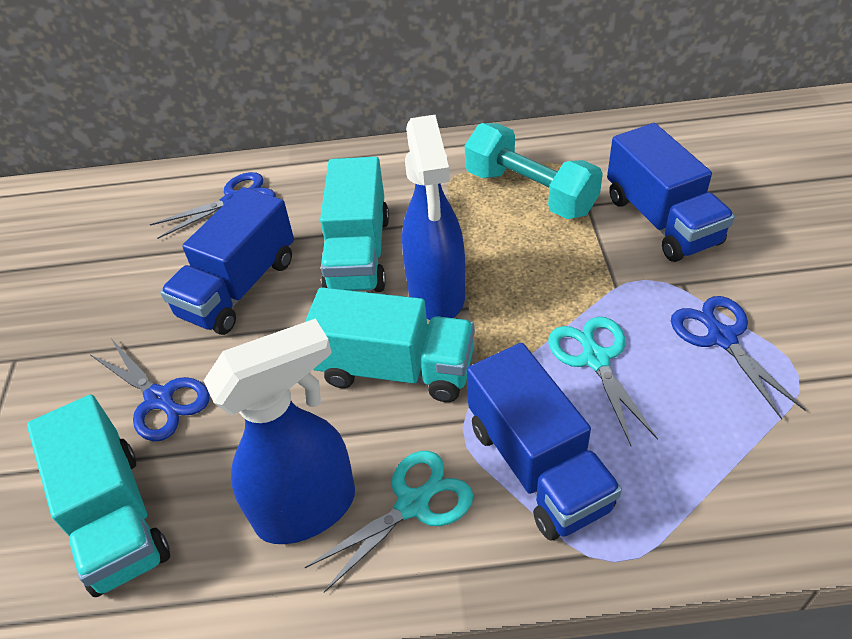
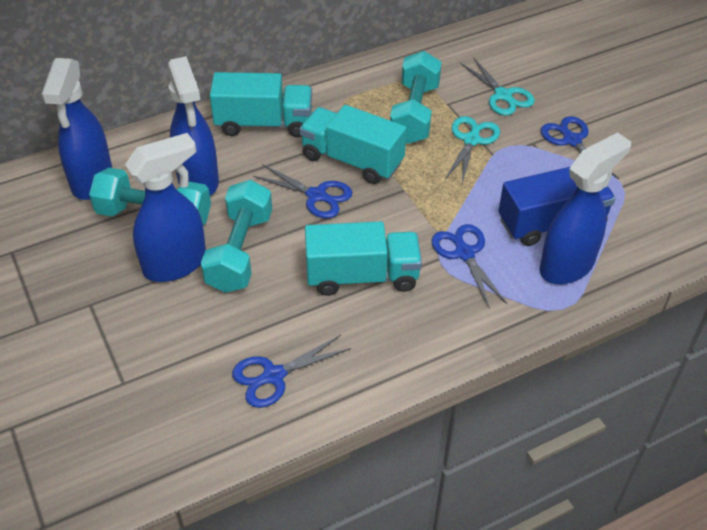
blue scissors: 3 -> 4
blue spray bottle: 2 -> 4
blue truck: 3 -> 1
turquoise dumbbell: 1 -> 3

